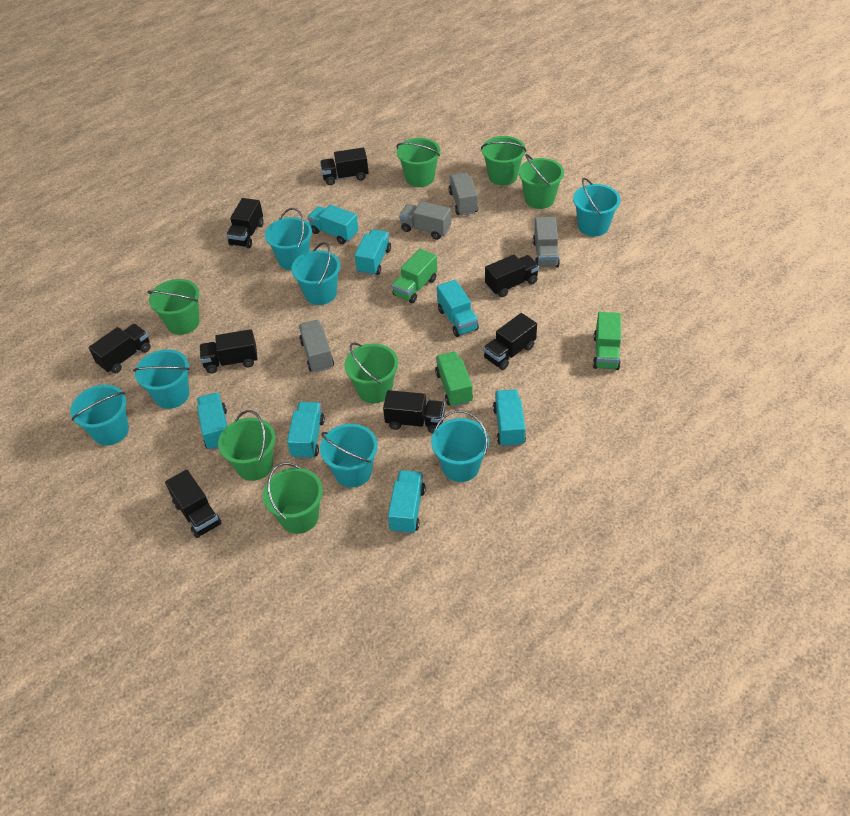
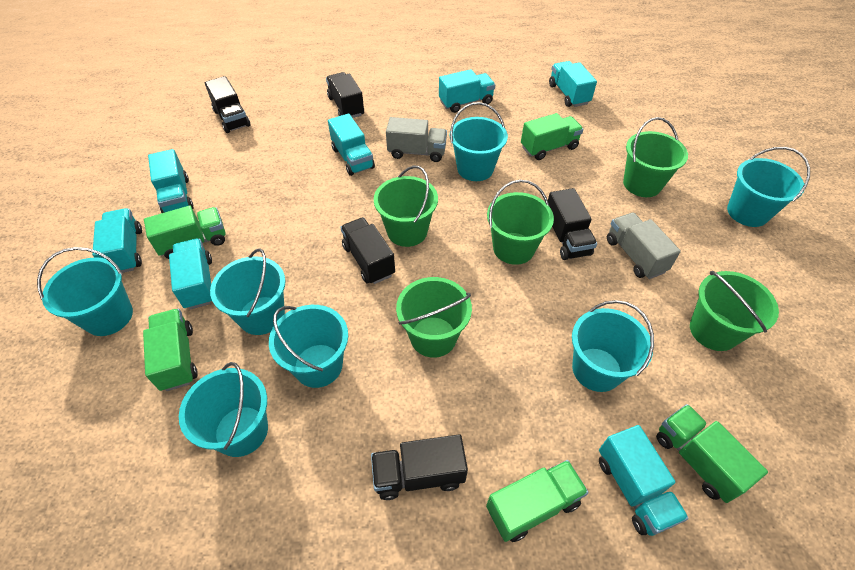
black truck: 8 -> 5
green bucket: 7 -> 5
green truck: 3 -> 5
grey truck: 4 -> 2

